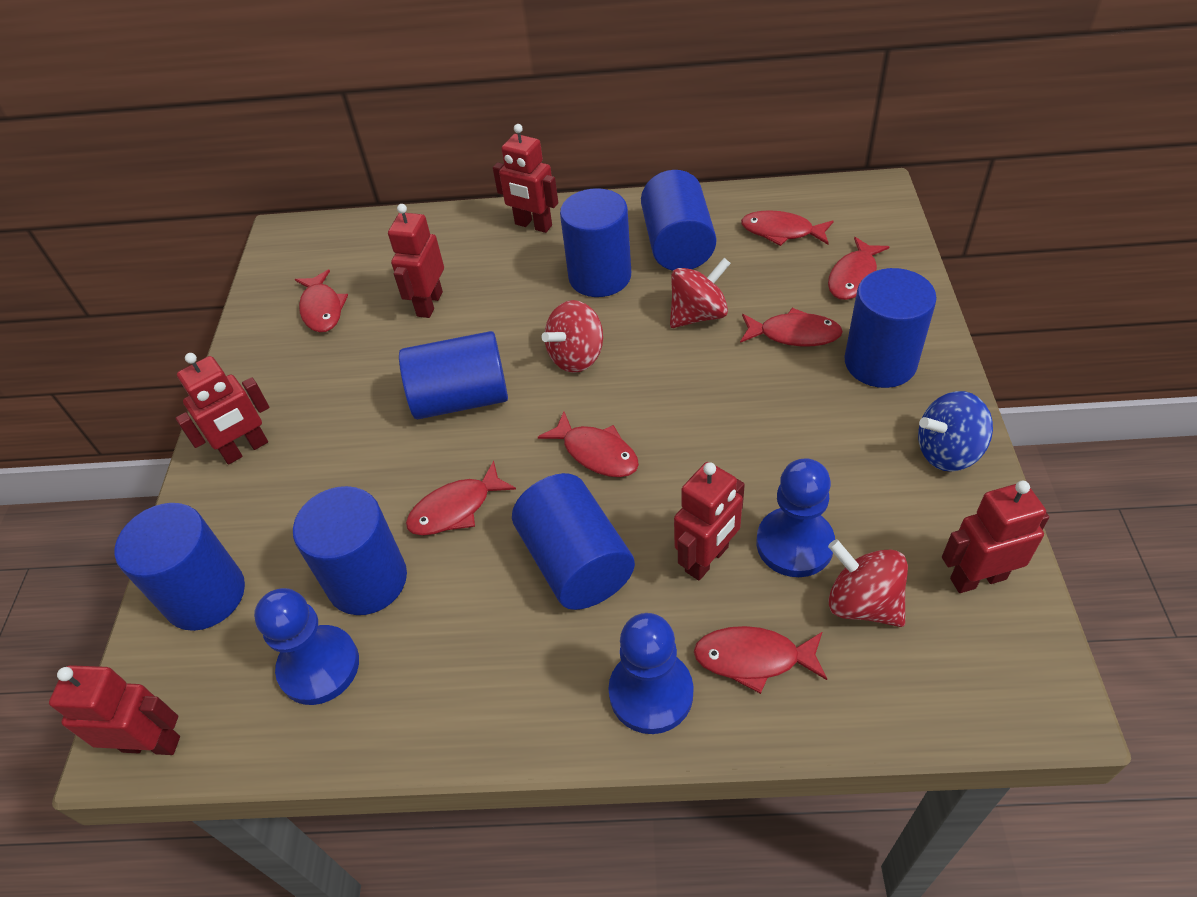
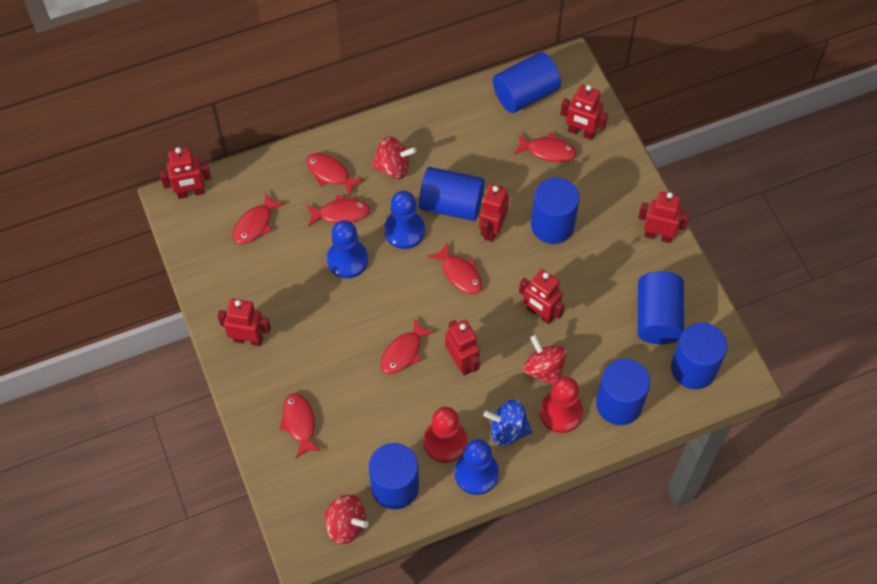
red pawn: 0 -> 2
red robot: 6 -> 7

